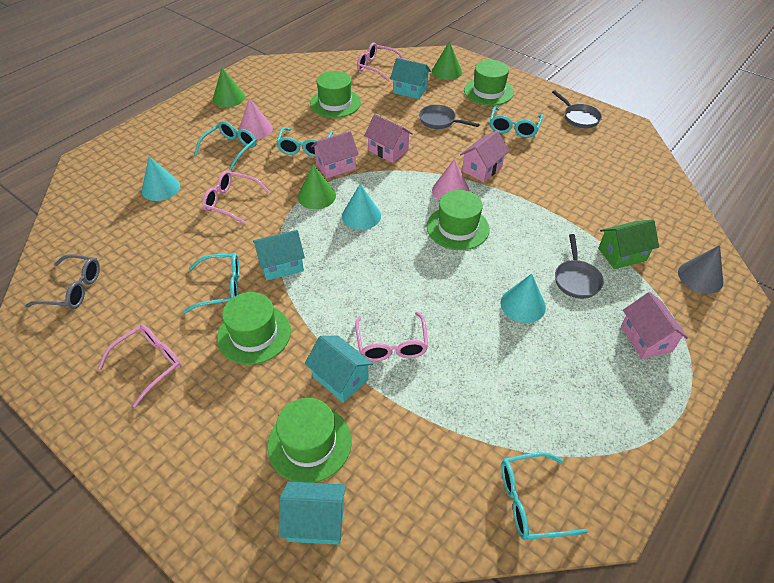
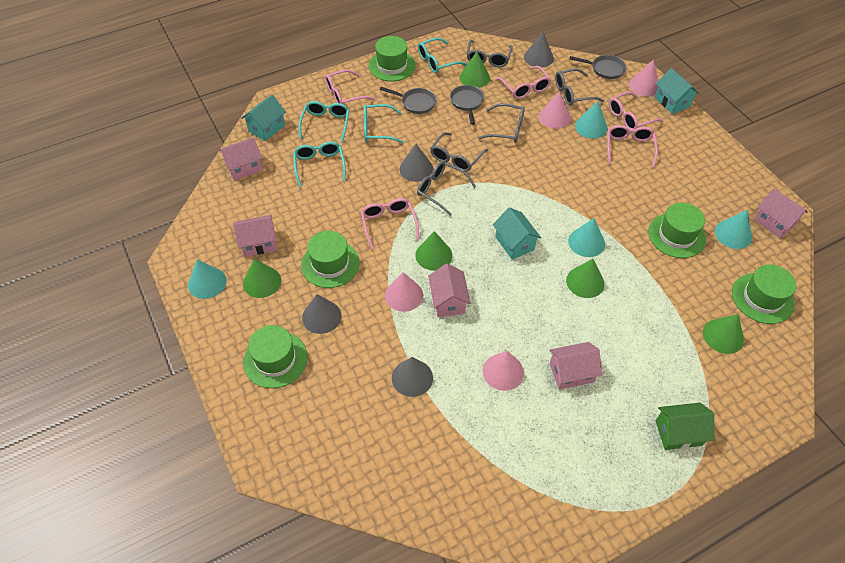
green cone: 3 -> 5
grey cone: 1 -> 4
grey glasses: 1 -> 5
pink cone: 2 -> 4
pink glasses: 4 -> 5
pink house: 4 -> 5
turquoise cone: 3 -> 4
turquoise glasses: 5 -> 4
turquoise house: 4 -> 3

